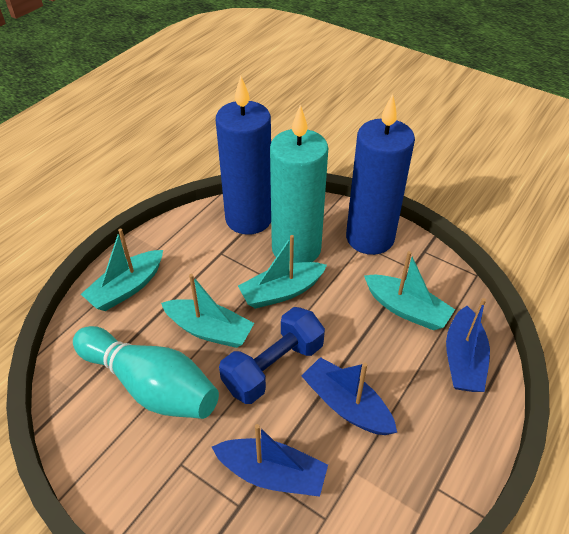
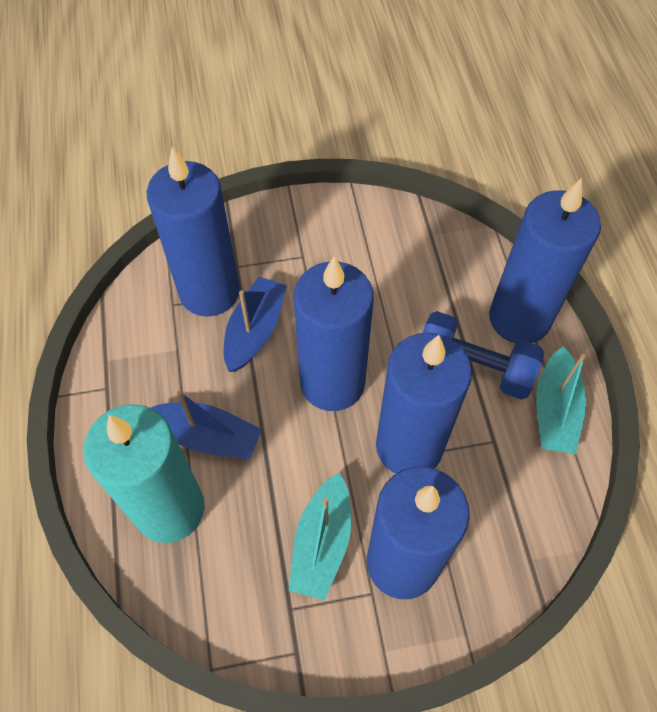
blue boat: 3 -> 2
blue candle: 2 -> 5
turquoise boat: 4 -> 2
turquoise bowling pin: 1 -> 0

